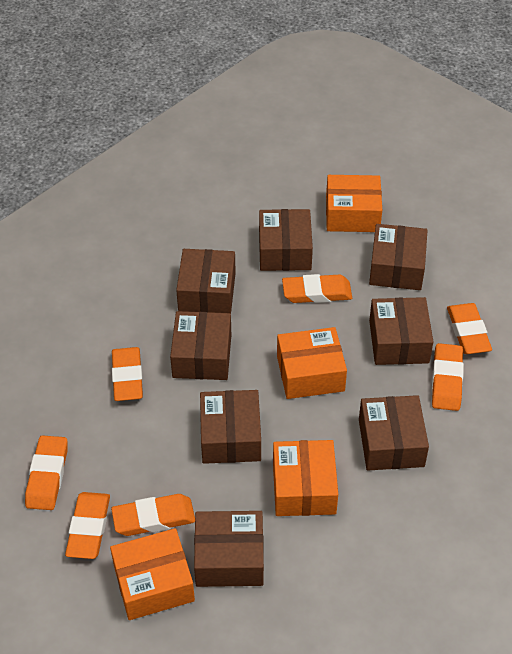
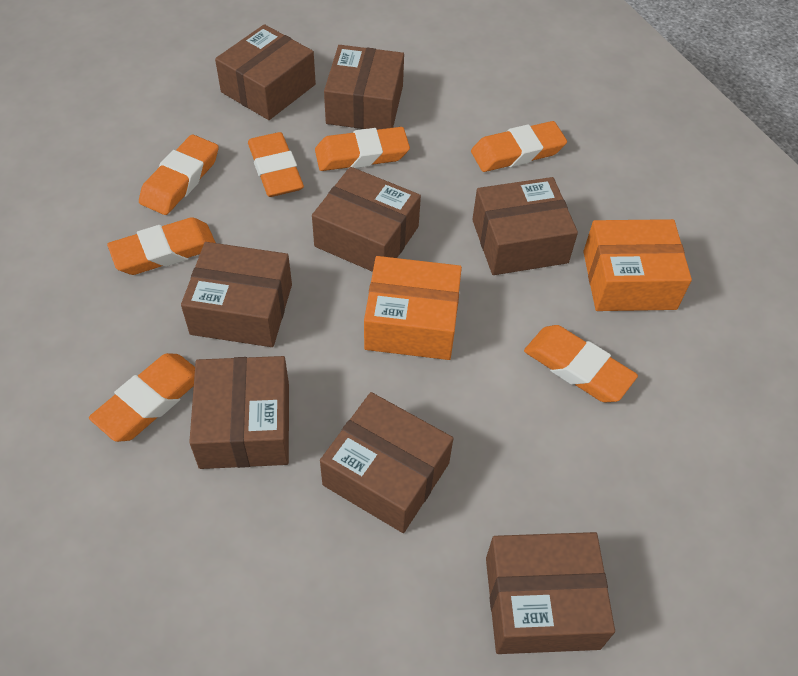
orange box: 4 -> 2

